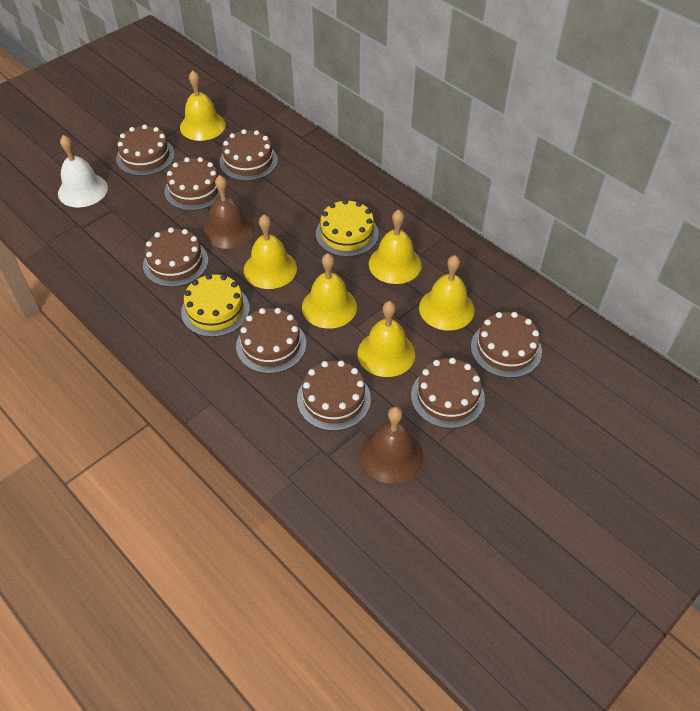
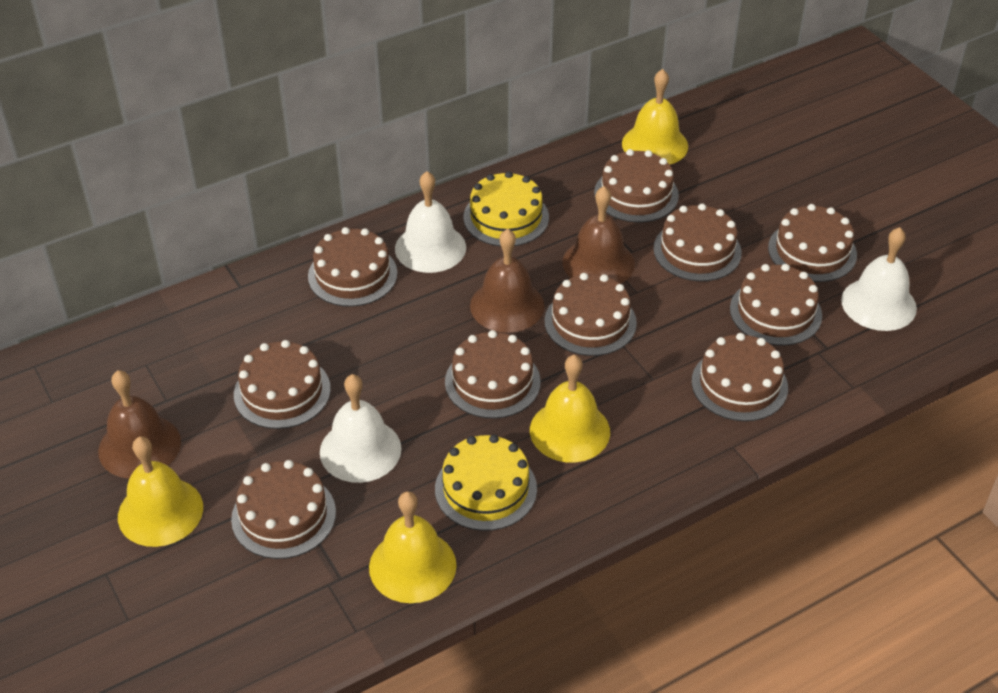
brown bell: 2 -> 3
brown cake: 8 -> 10
white bell: 1 -> 3
yellow bell: 6 -> 4

